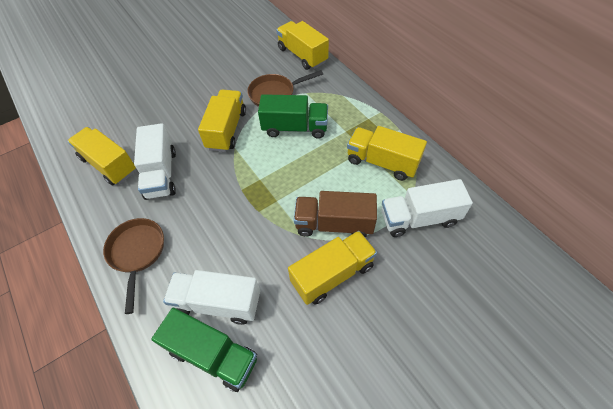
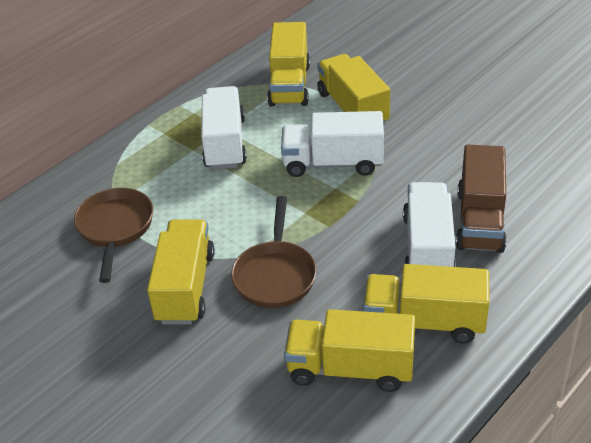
green truck: 2 -> 0

